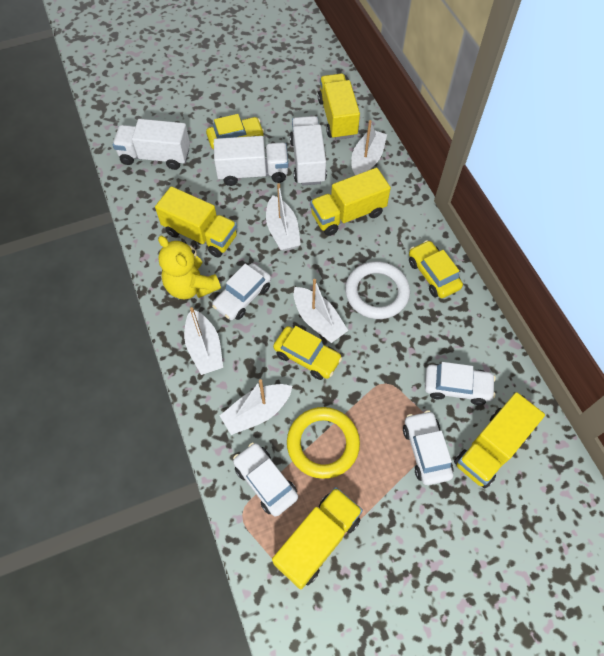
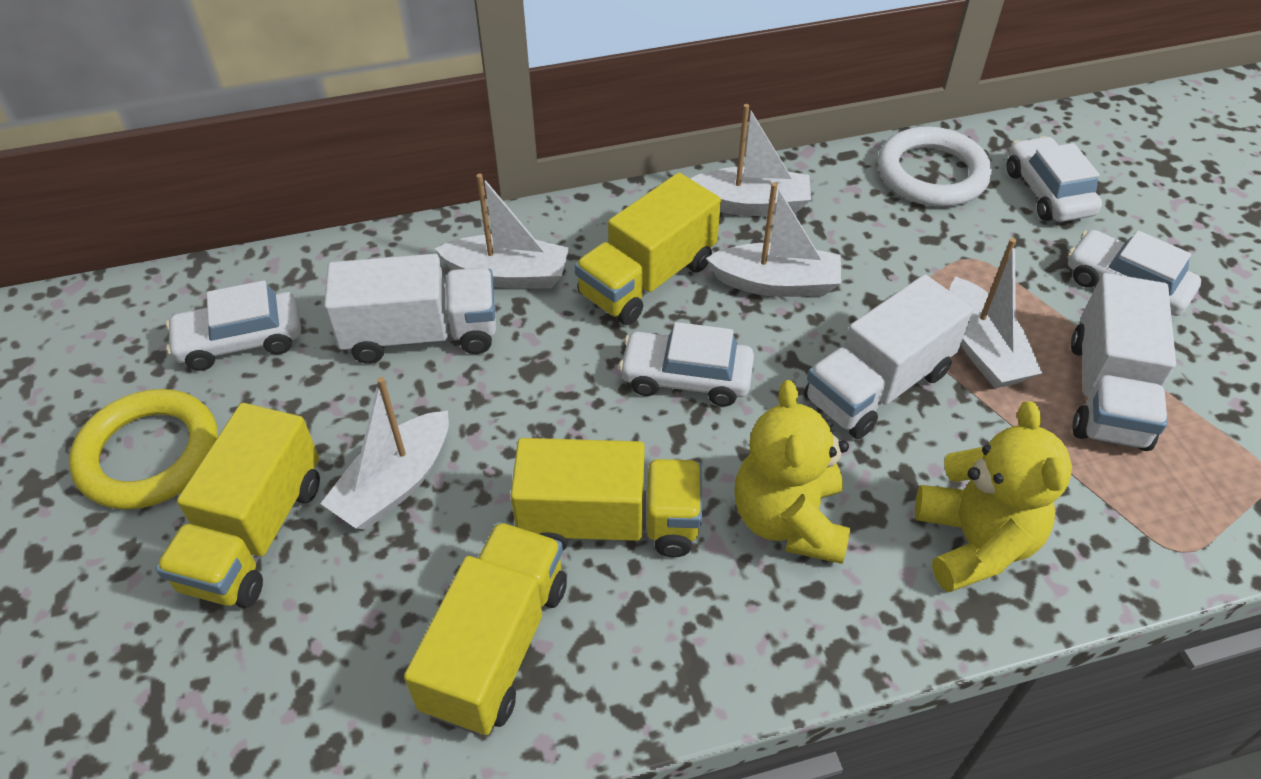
yellow car: 3 -> 0
yellow teddy bear: 1 -> 2
yellow truck: 5 -> 4

